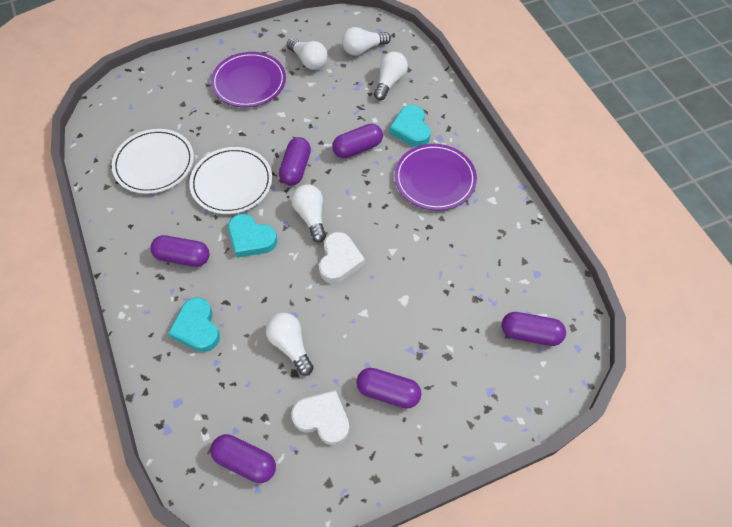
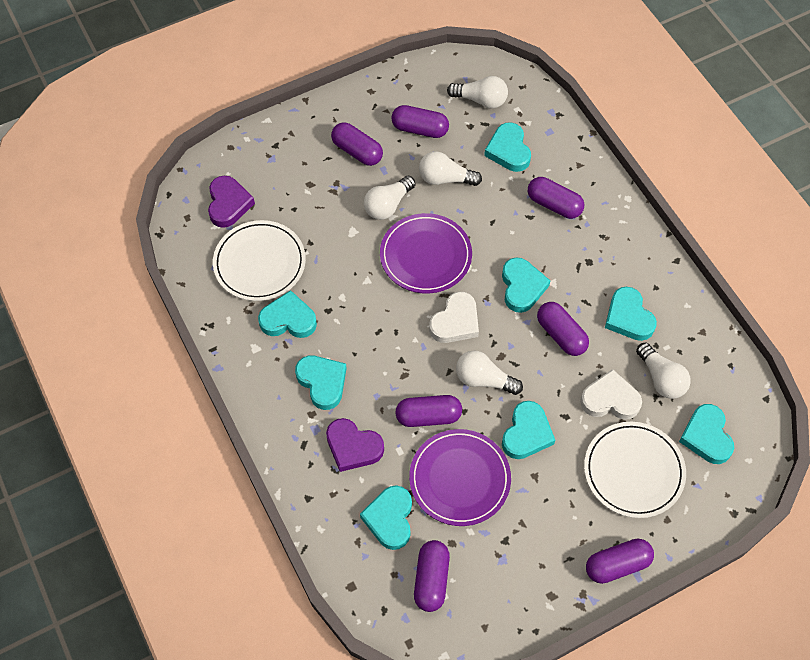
purple capsule: 6 -> 7
purple heart: 0 -> 2
turquoise heart: 3 -> 8

